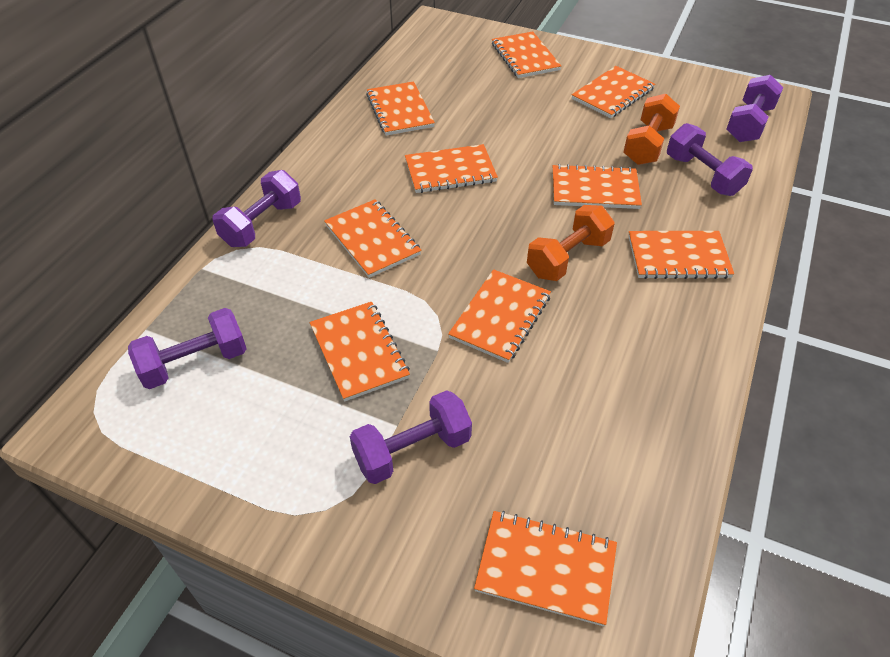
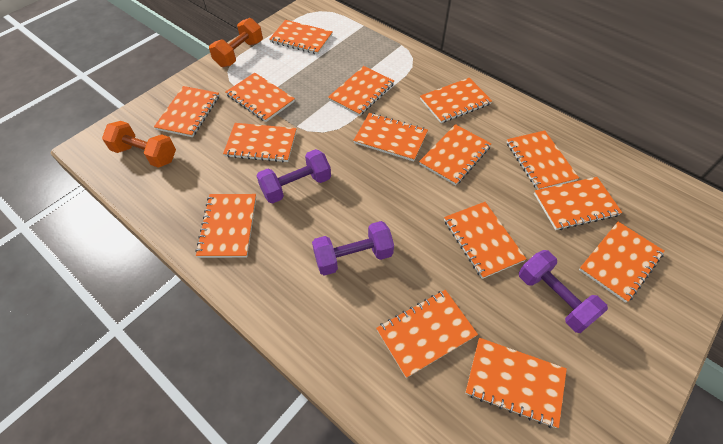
orange notebook: 10 -> 15
purple dumbbell: 5 -> 3

